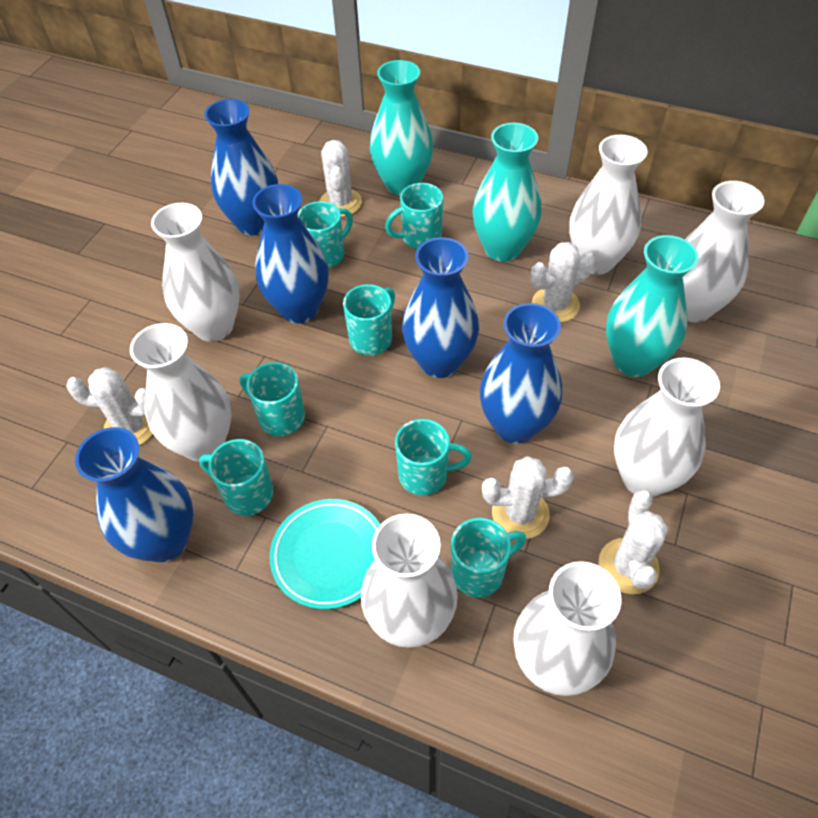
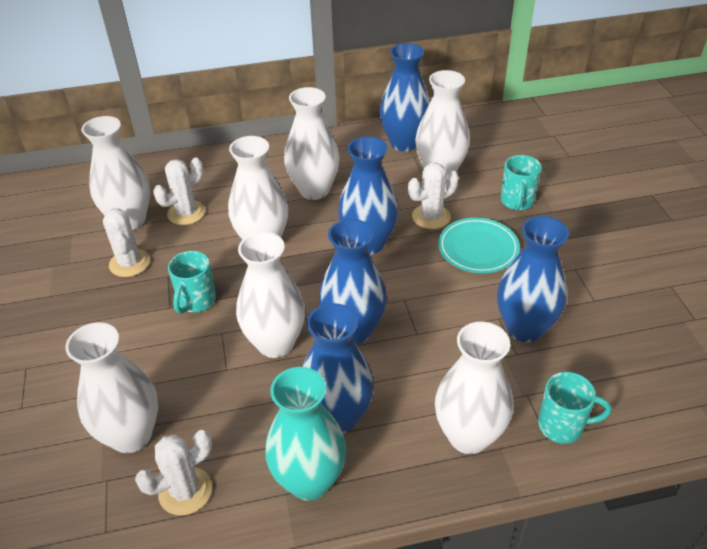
turquoise mug: 7 -> 3
turquoise vase: 3 -> 1
white cactus: 5 -> 4

